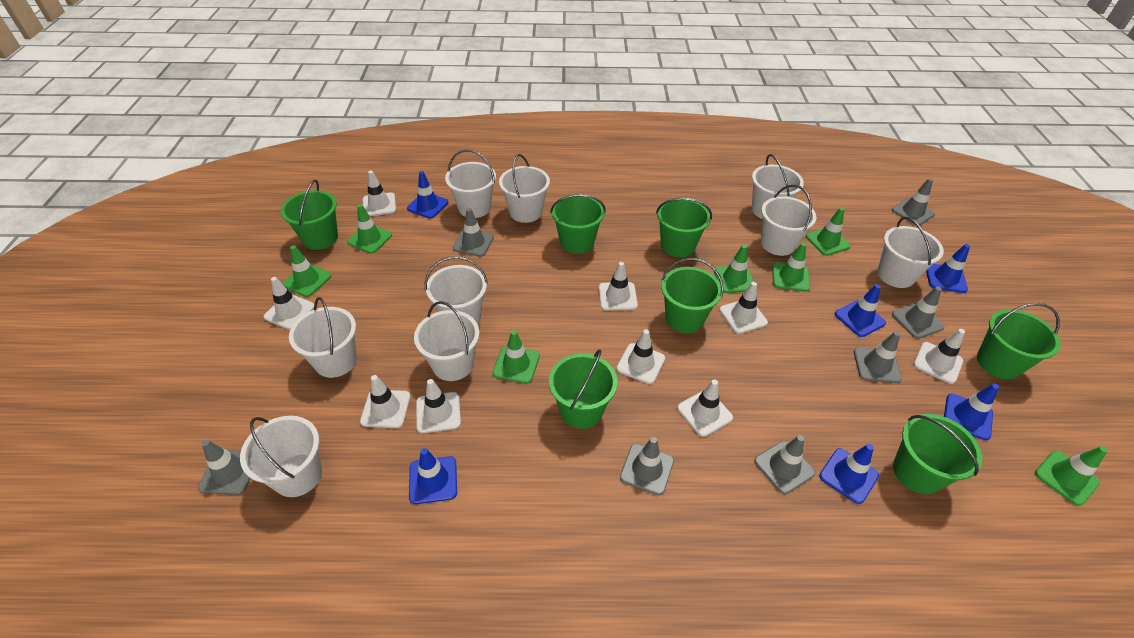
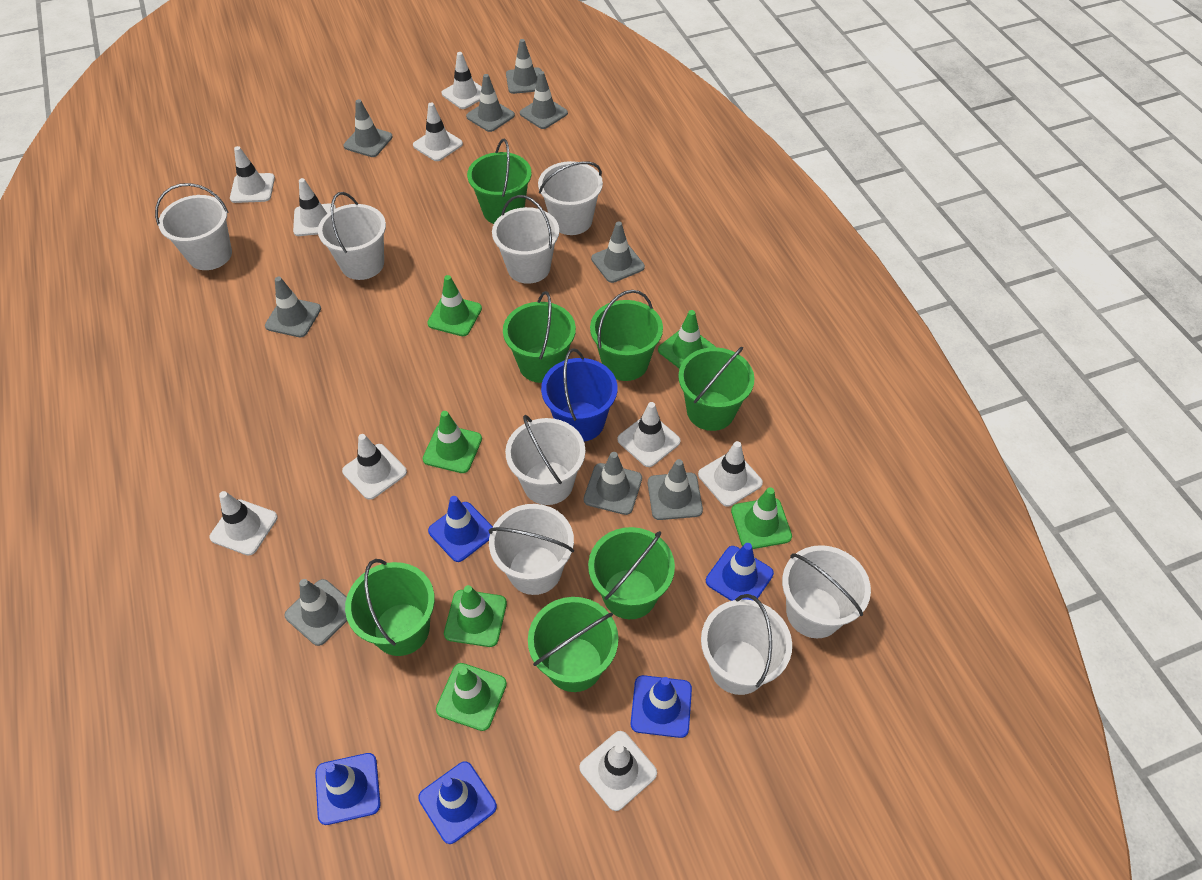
blue bucket: 0 -> 1
blue traffic cone: 6 -> 5
green traffic cone: 7 -> 6
grey traffic cone: 7 -> 9
white bucket: 9 -> 8

